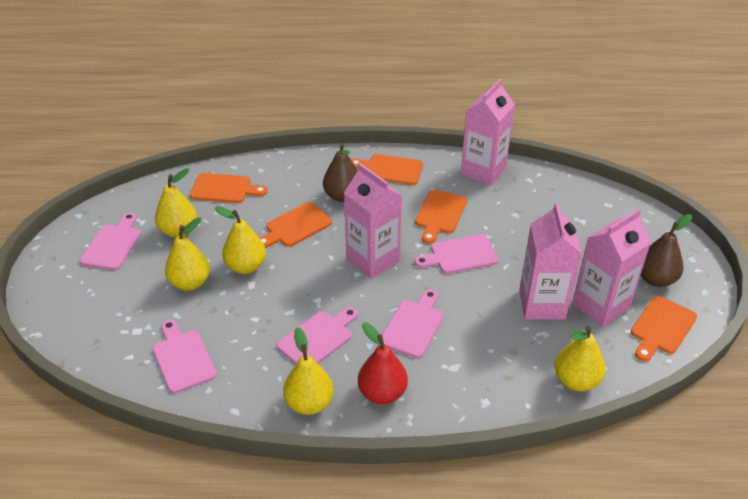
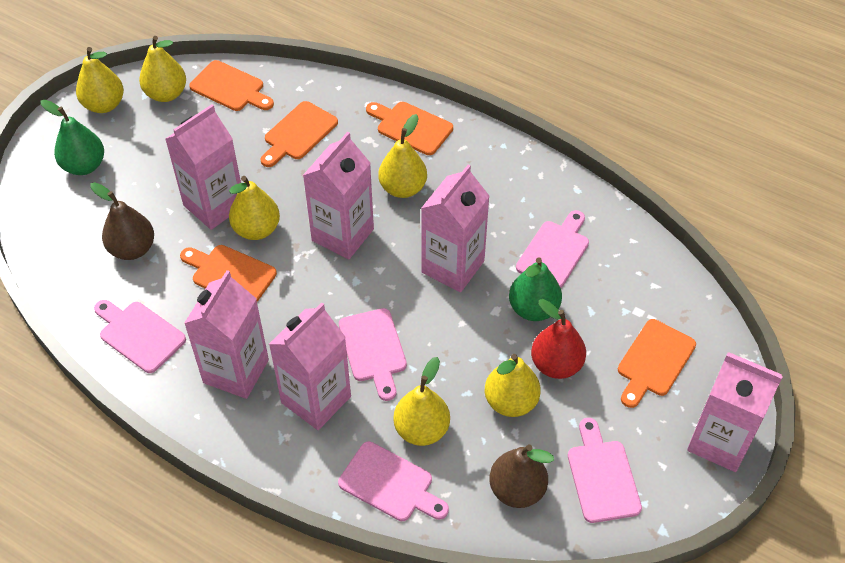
green pear: 0 -> 2
pink carton: 4 -> 6
yellow pear: 5 -> 6

